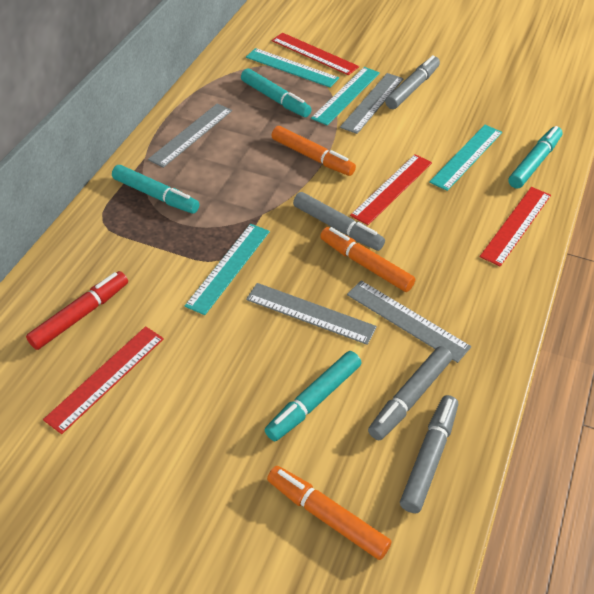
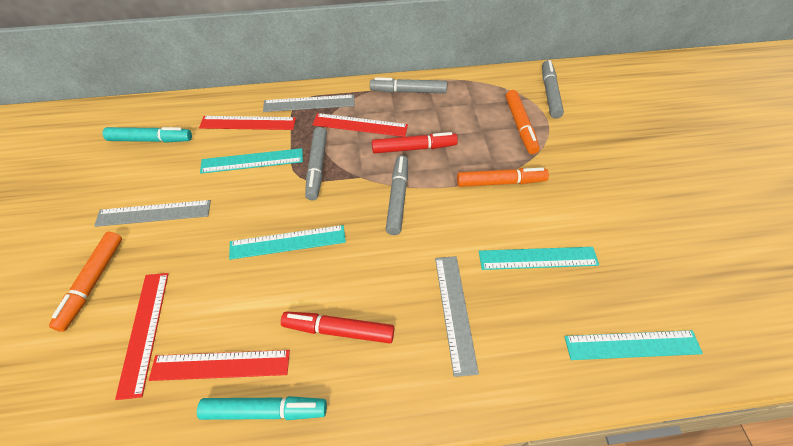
grey ruler: 4 -> 3
red marker: 1 -> 2
turquoise marker: 4 -> 2

